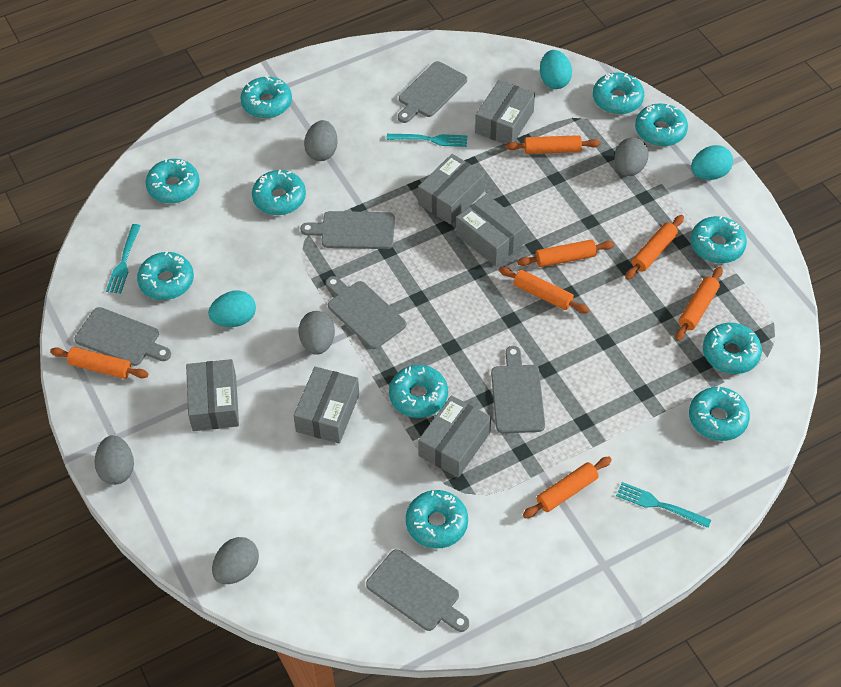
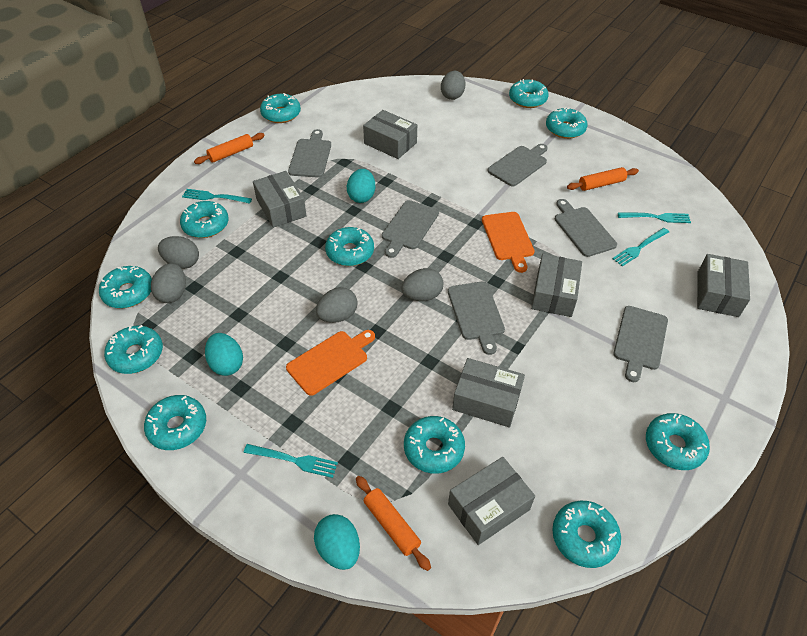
orange cutting board: 0 -> 2
orange rolling pin: 7 -> 3
turquoise fork: 3 -> 4

